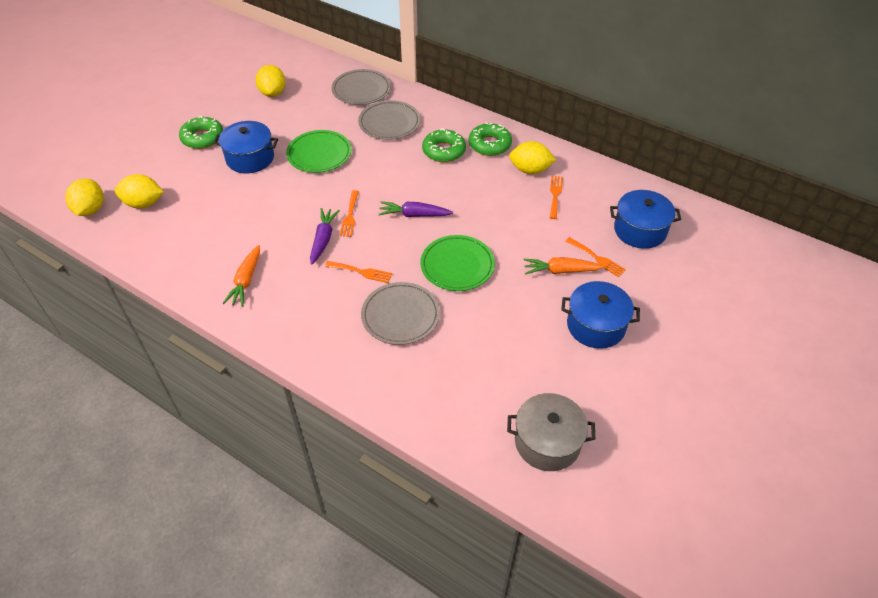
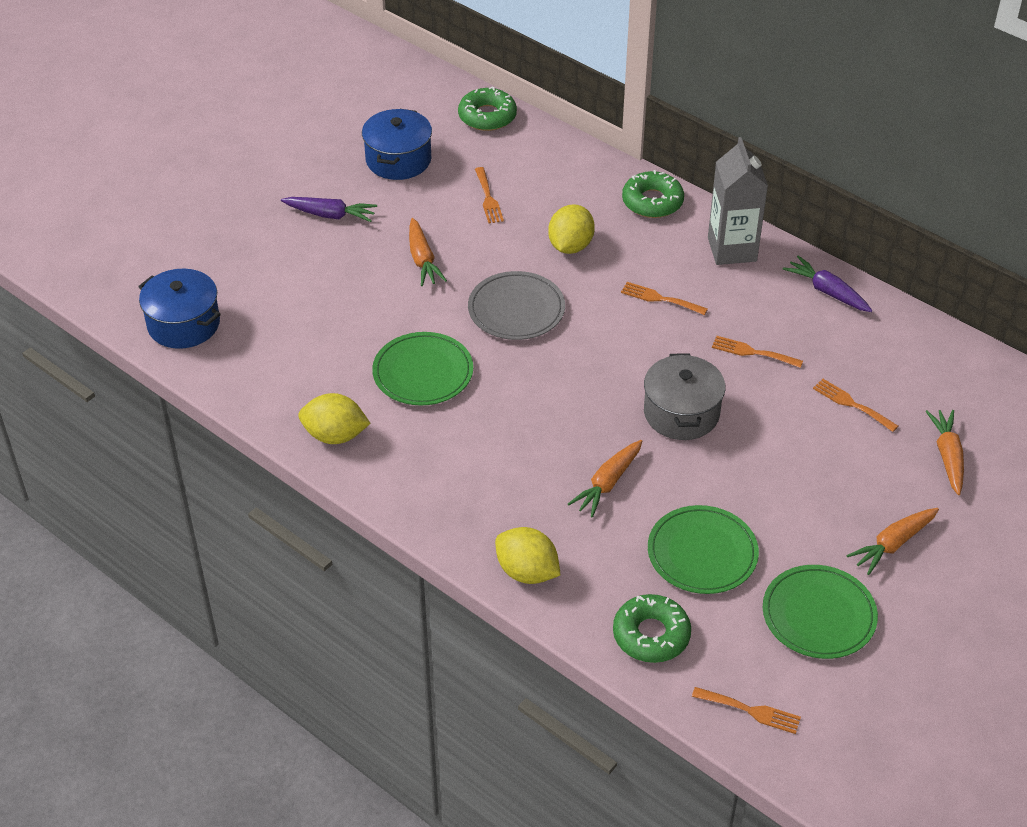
blue pot: 3 -> 2
green plate: 2 -> 3
grey carton: 0 -> 1
grey plate: 3 -> 1
orange carrot: 2 -> 4
orange fork: 4 -> 5
yellow lemon: 4 -> 3

